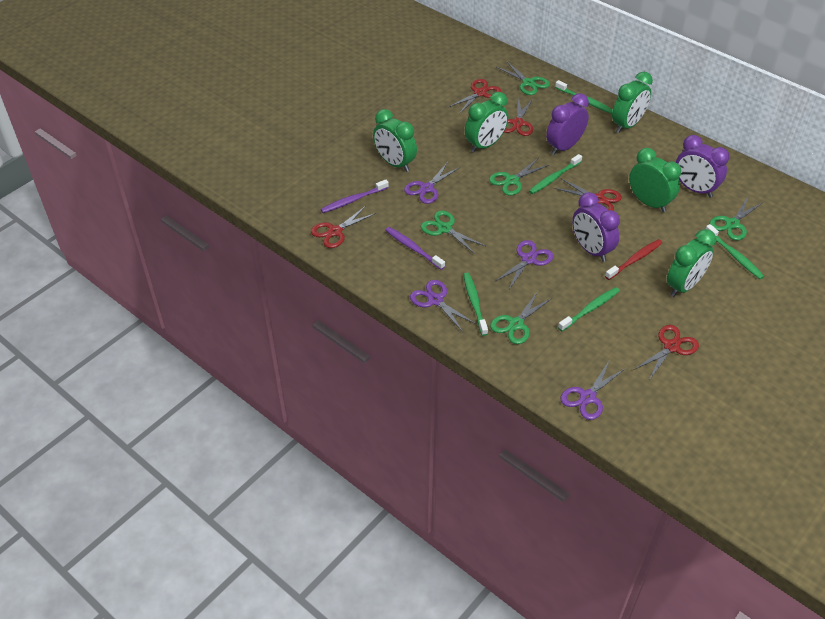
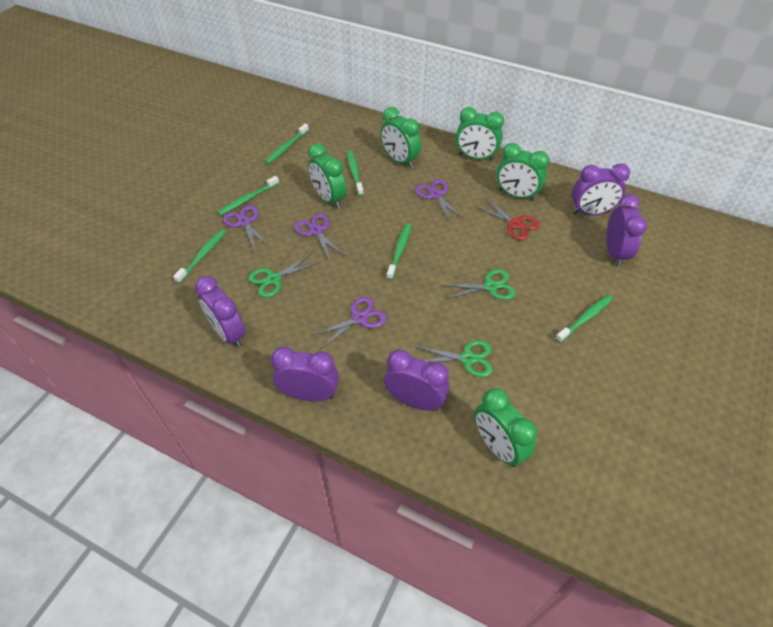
green scissors: 5 -> 3
green toothbrush: 5 -> 6
purple clock: 3 -> 5
purple toothbrush: 2 -> 0
red scissors: 5 -> 1
red toothbrush: 1 -> 0

